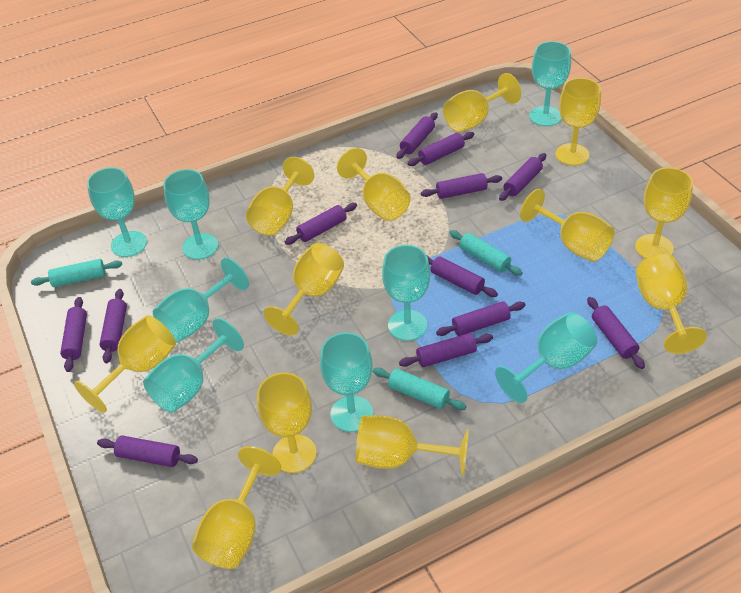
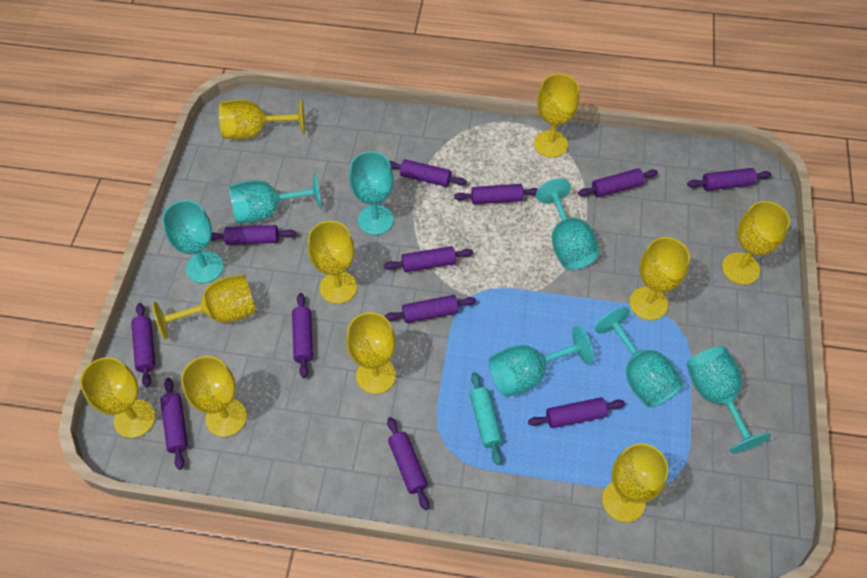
turquoise goblet: 8 -> 7
turquoise rolling pin: 3 -> 1
yellow goblet: 12 -> 10

